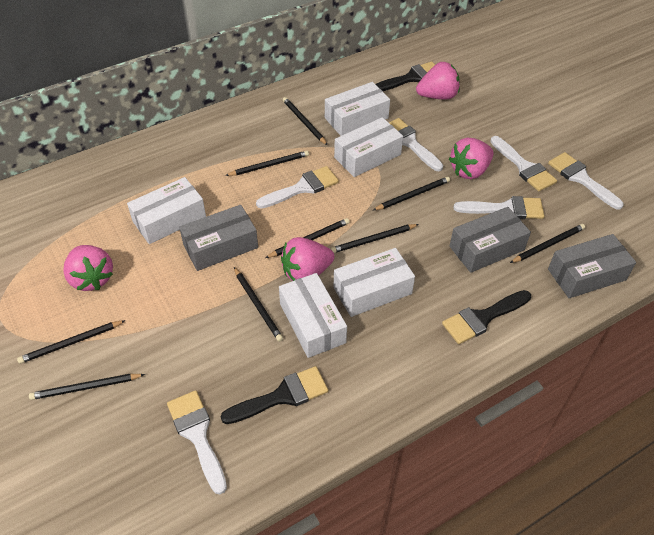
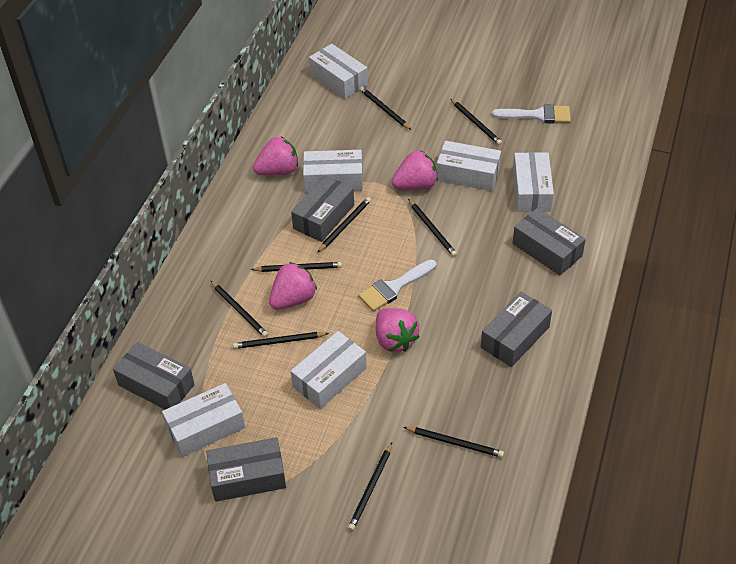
black brush: 3 -> 0
grey box: 3 -> 5
white box: 5 -> 6
white brush: 6 -> 2

